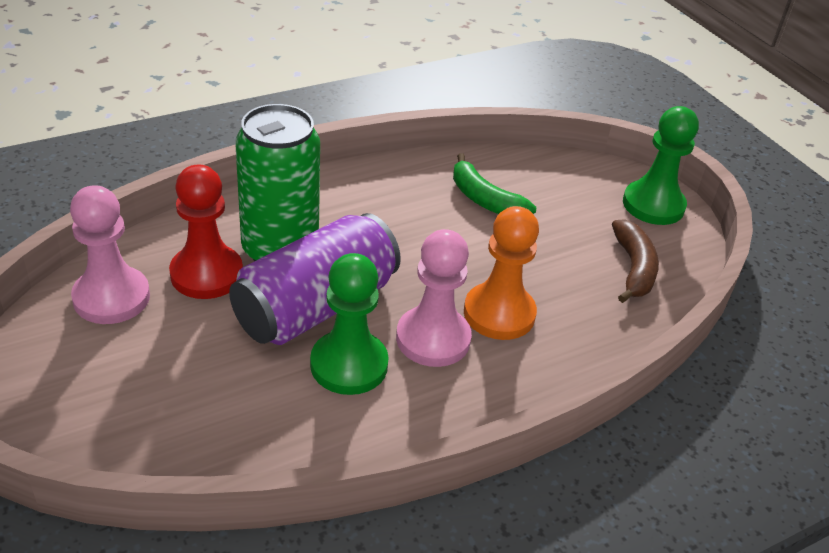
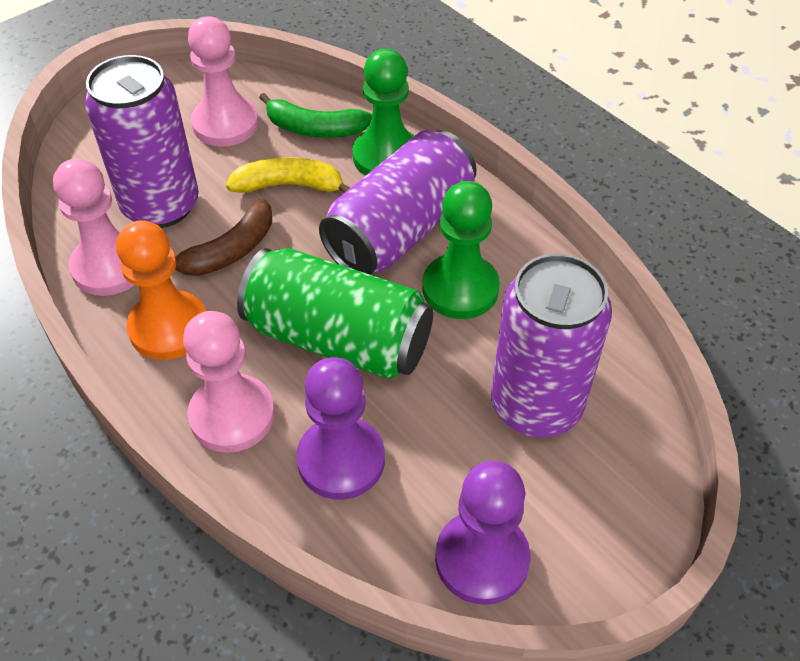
pink pawn: 2 -> 3
purple can: 1 -> 3
purple pawn: 0 -> 2
red pawn: 1 -> 0
yellow banana: 0 -> 1

